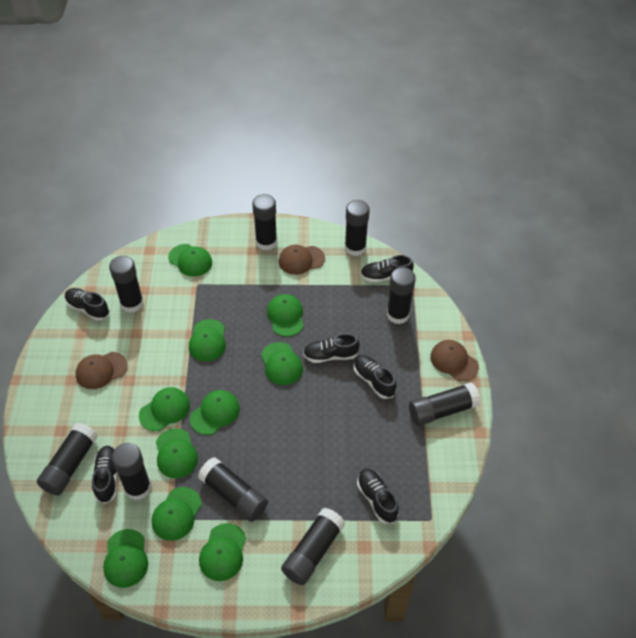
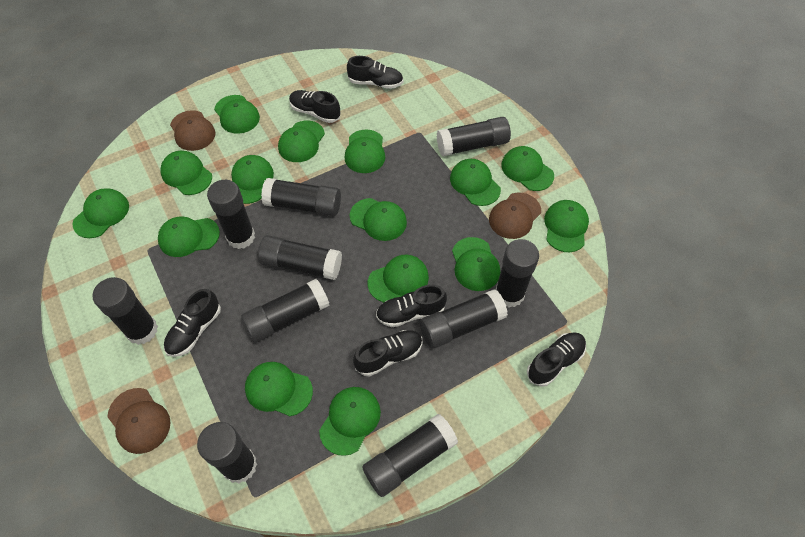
black glue stick: 9 -> 10
green cap: 10 -> 15

